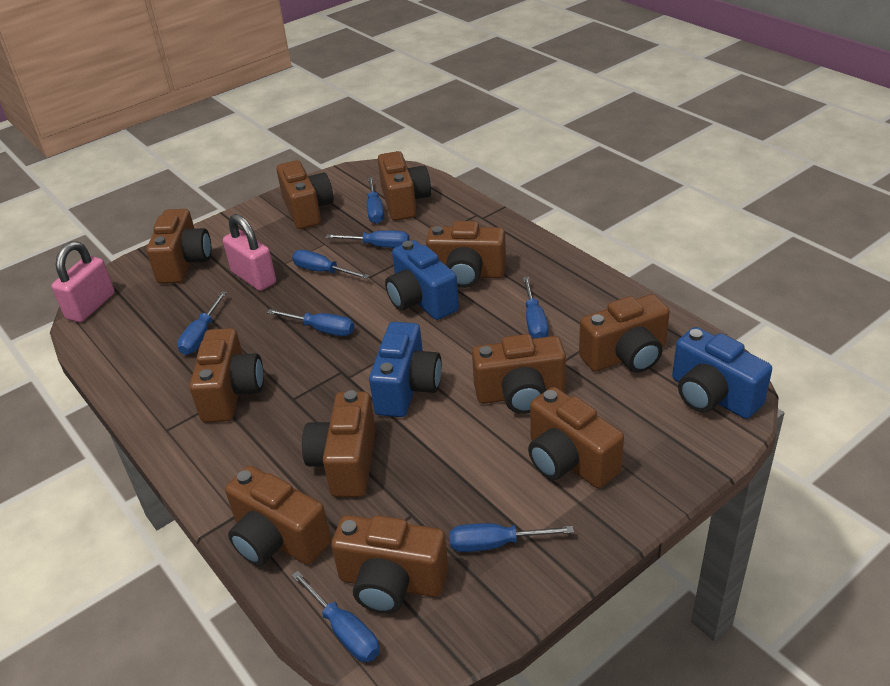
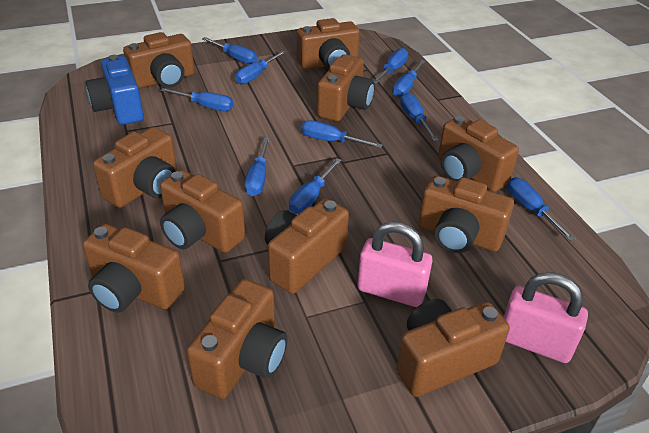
blue camera: 3 -> 1
blue screwdriver: 8 -> 10

